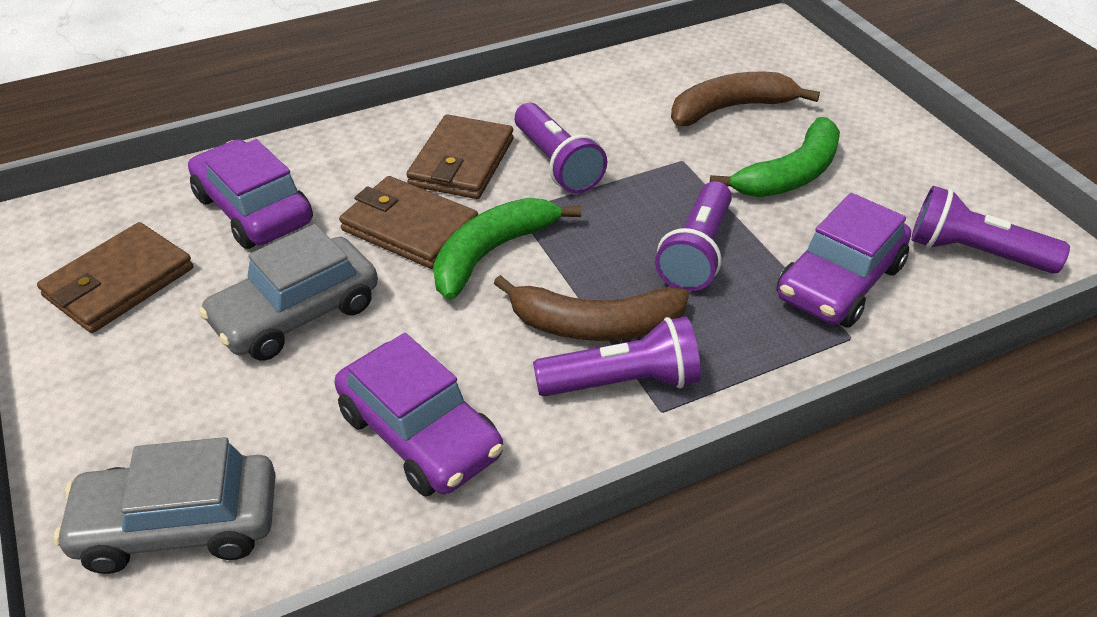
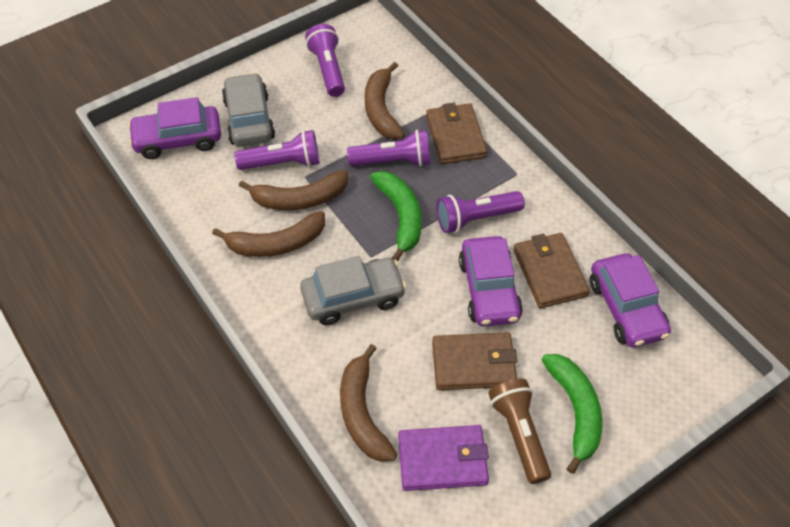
brown banana: 2 -> 4
brown flashlight: 0 -> 1
purple wallet: 0 -> 1

